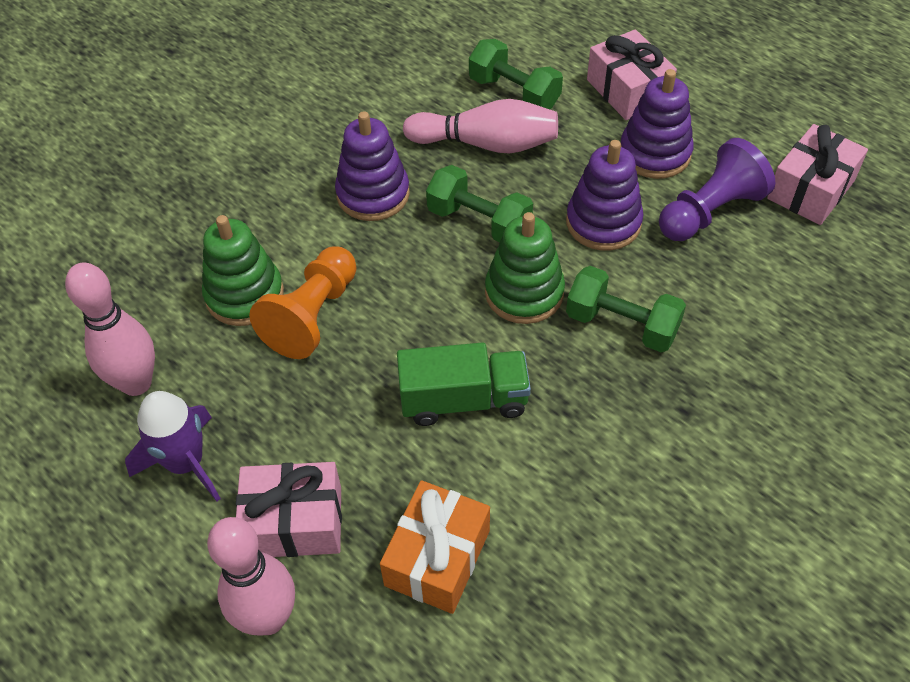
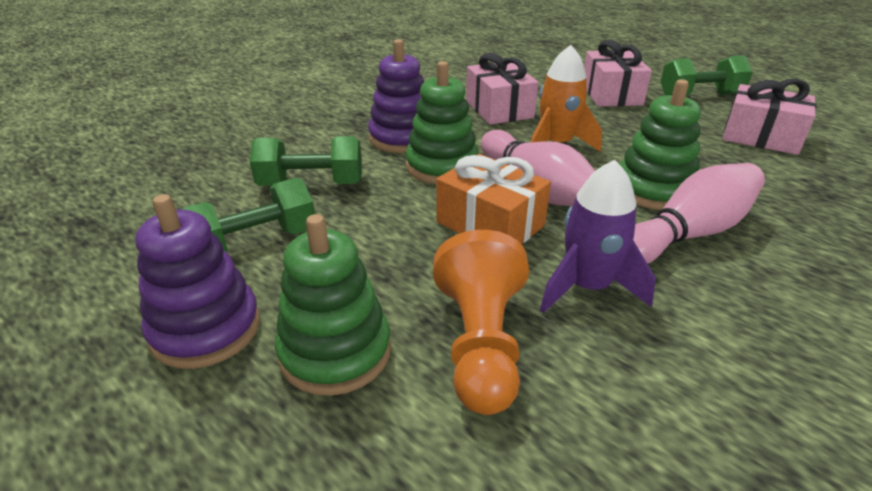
green stacking toy: 2 -> 3
green truck: 1 -> 0
orange rocket: 0 -> 1
pink bowling pin: 3 -> 2
purple pawn: 1 -> 0
purple stacking toy: 3 -> 2

